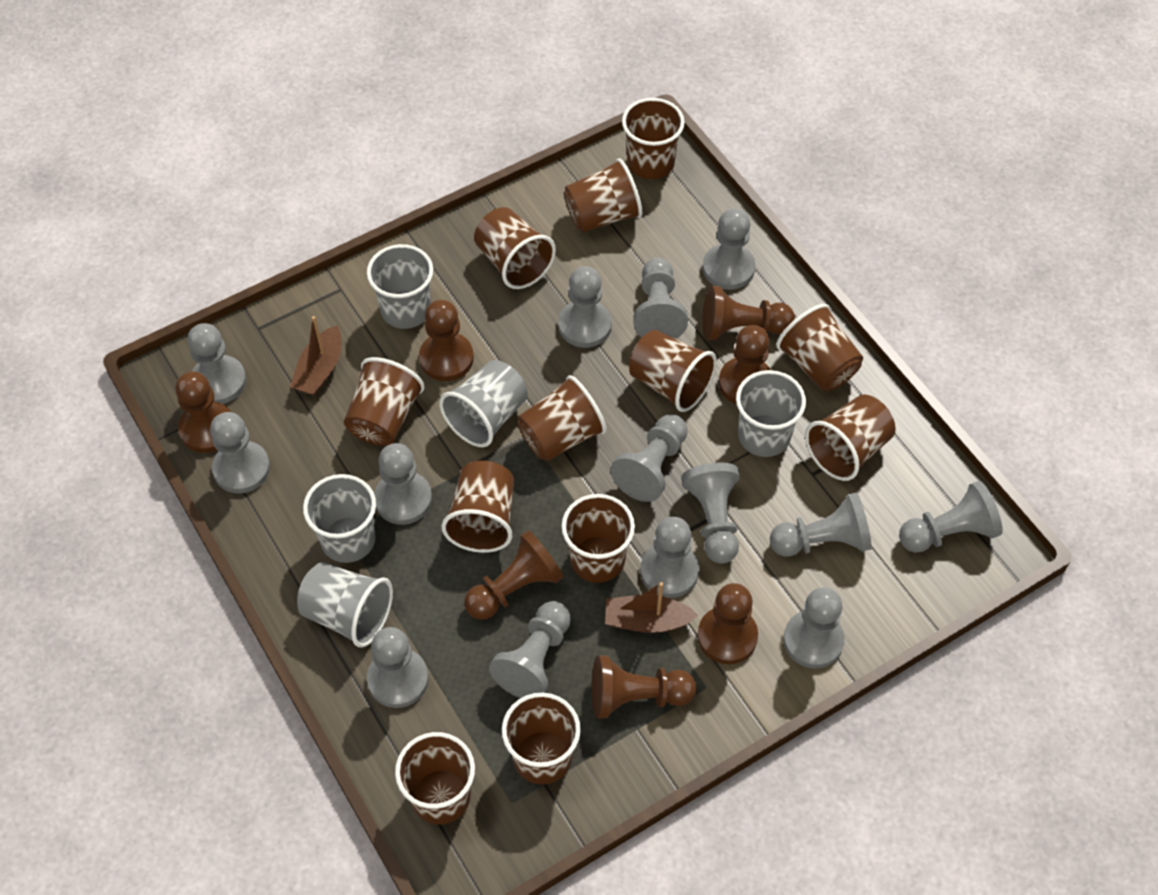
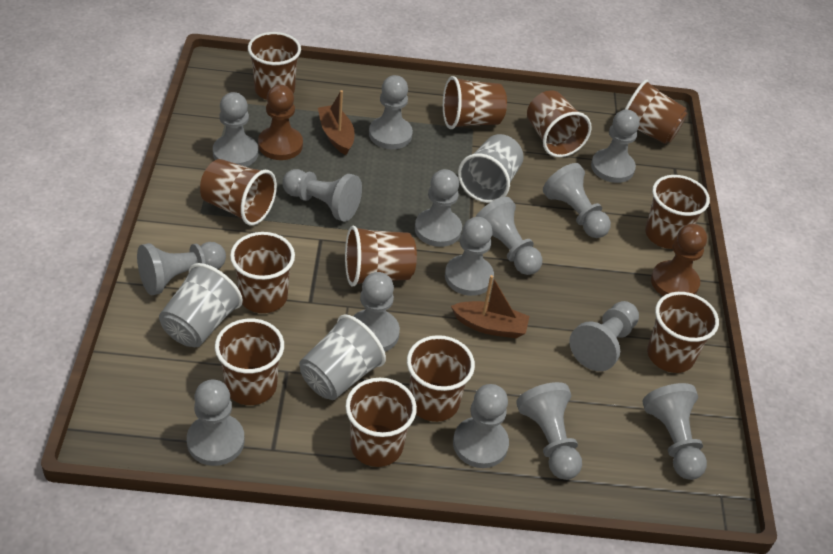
brown pawn: 7 -> 2
grey cup: 5 -> 3
grey pawn: 14 -> 15

